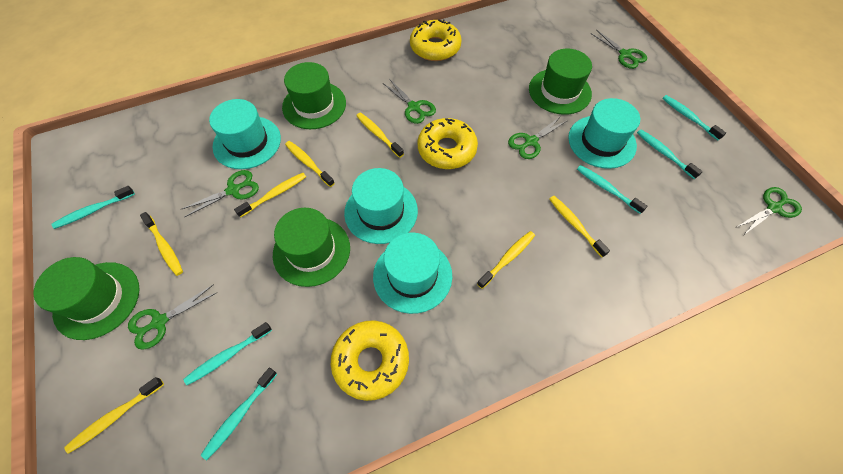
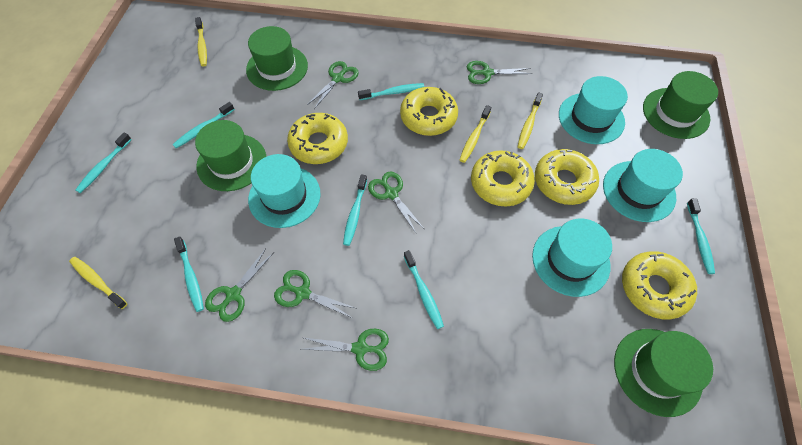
turquoise toothbrush: 6 -> 7
yellow donut: 3 -> 5
yellow toothbrush: 7 -> 4

